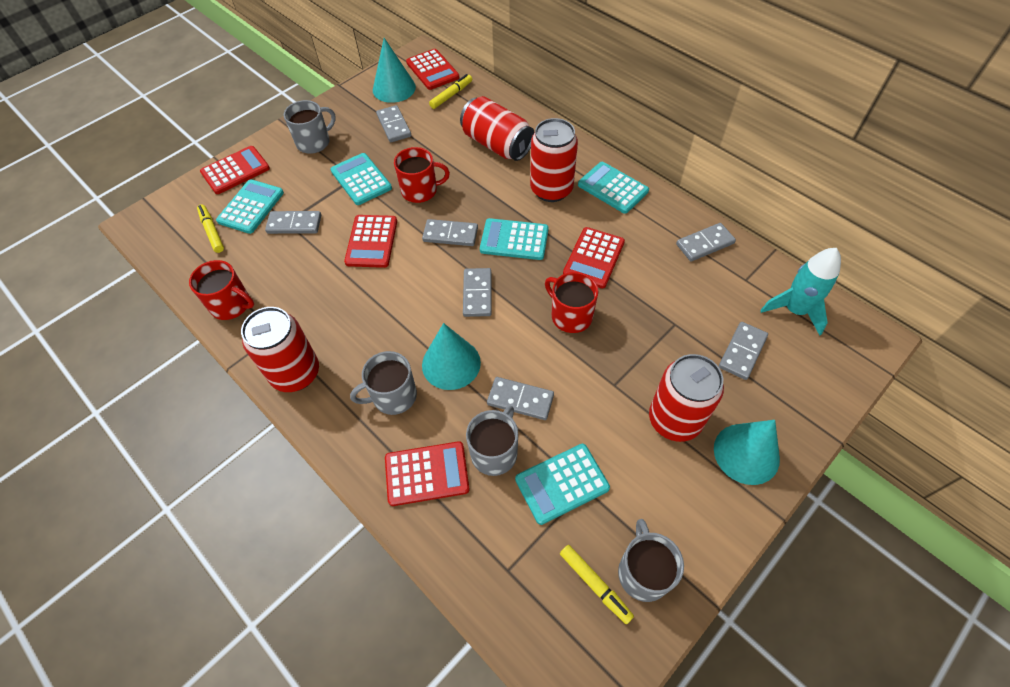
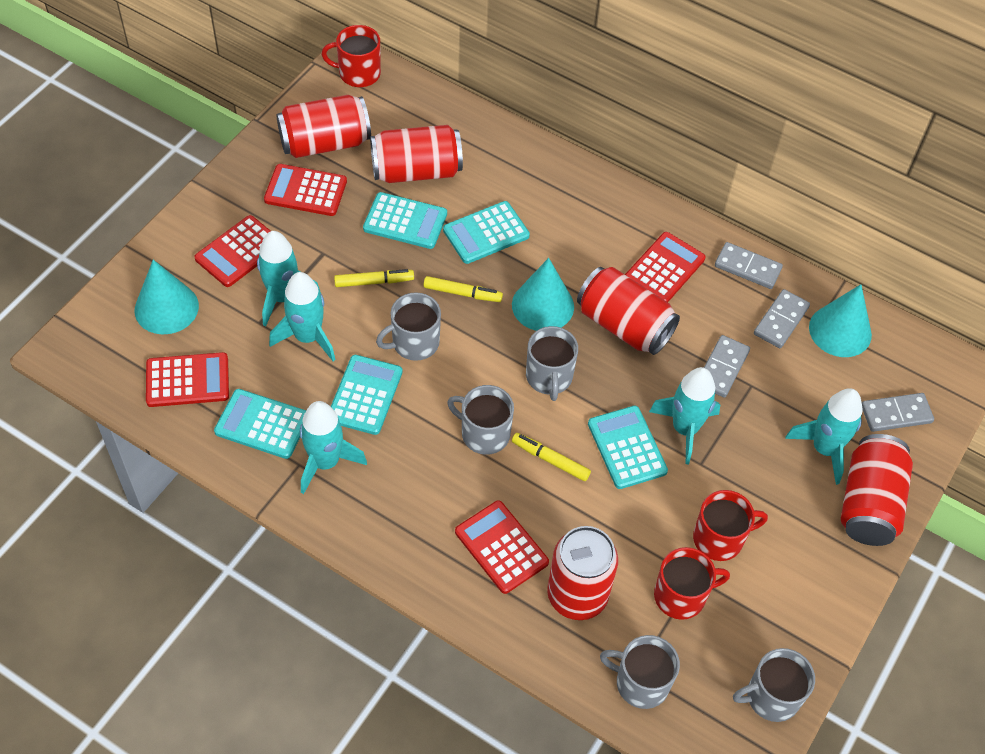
grey domino: 7 -> 4
grey mug: 4 -> 5
red can: 4 -> 5
turquoise rocket: 1 -> 5

